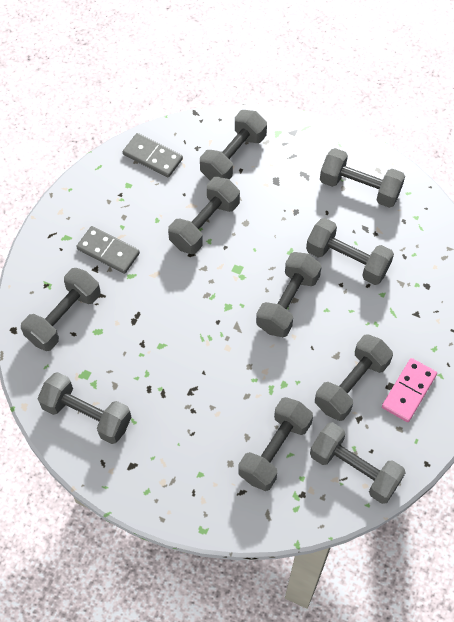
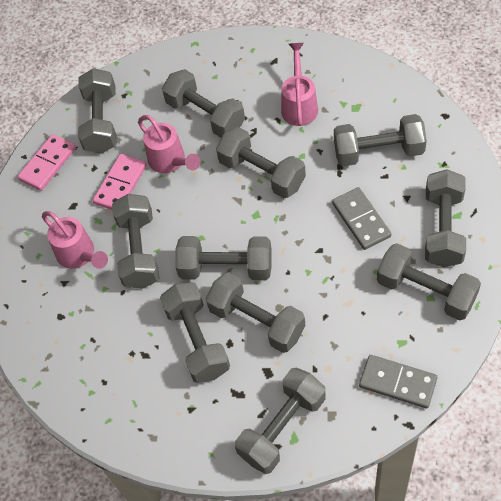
grey dumbbell: 10 -> 11
pink domino: 1 -> 2
pink watering can: 0 -> 3

